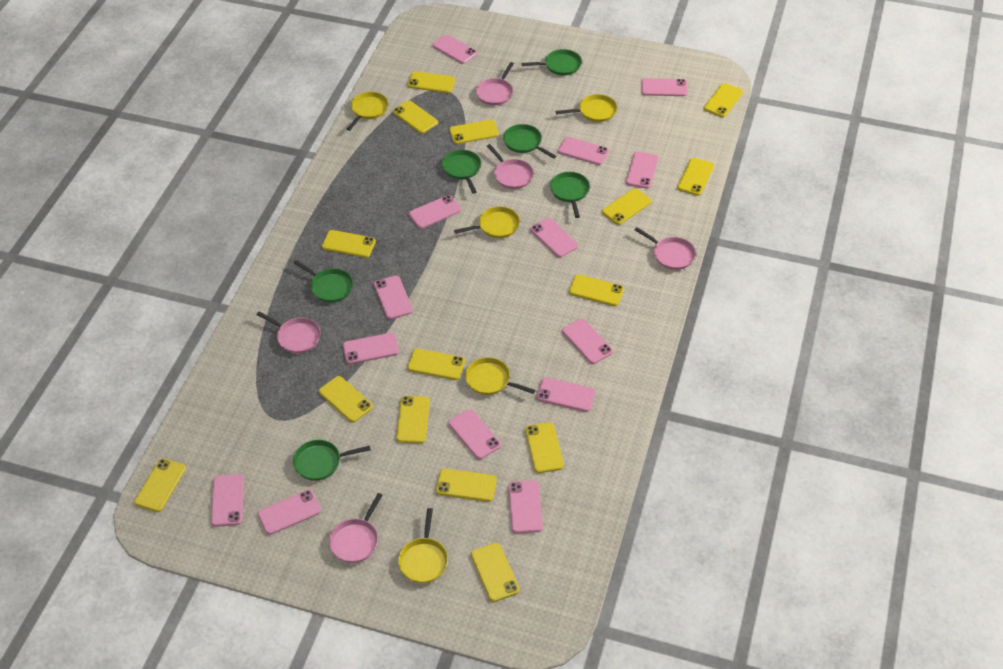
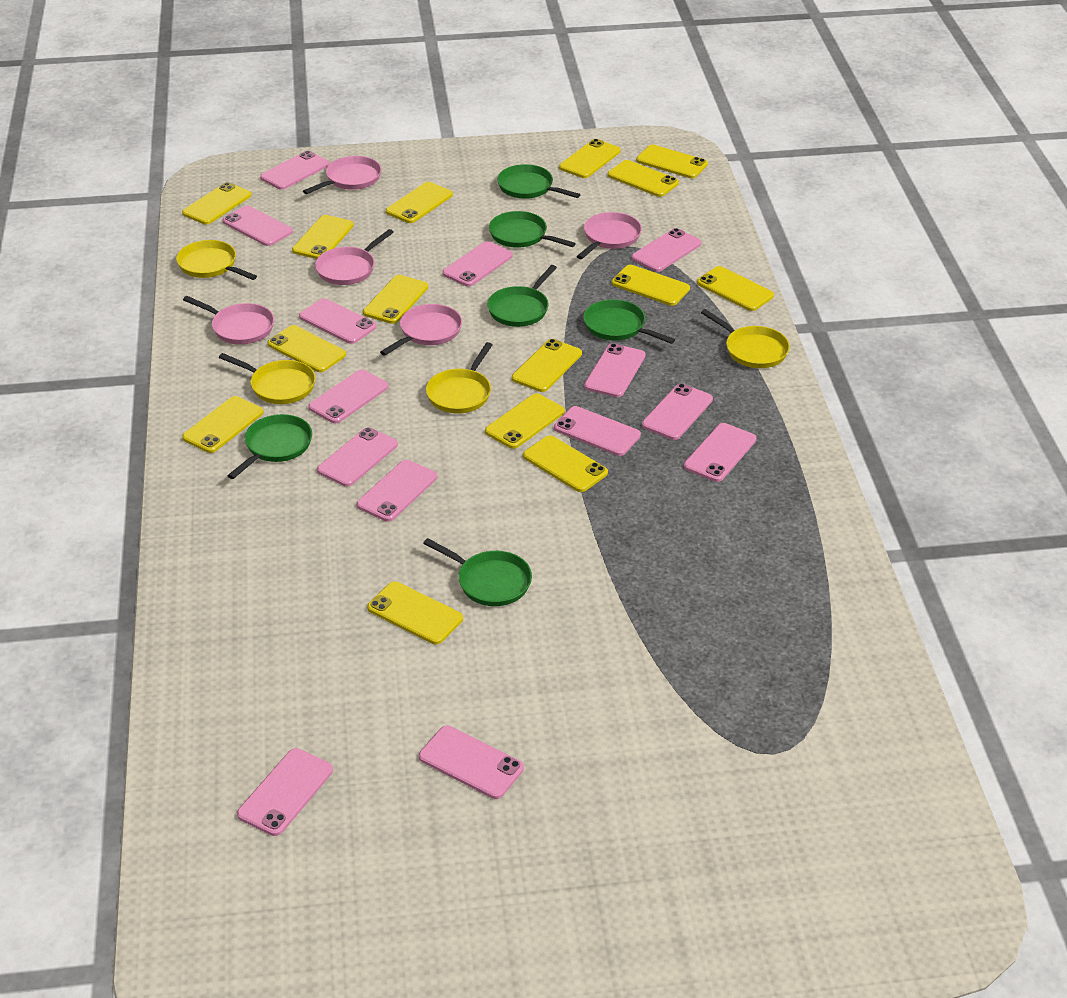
yellow pan: 5 -> 4

